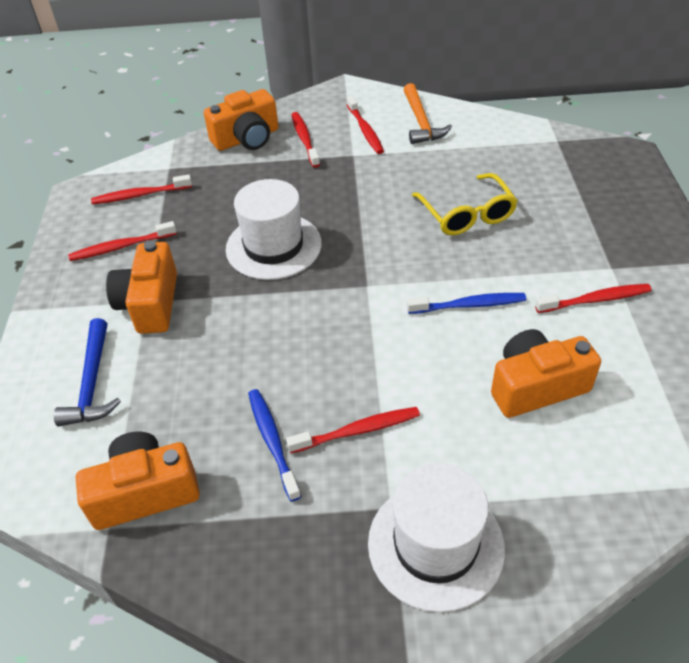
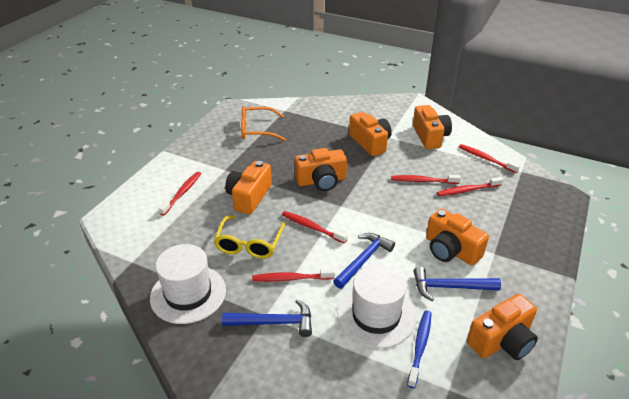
blue hammer: 1 -> 3
blue toothbrush: 2 -> 1
orange camera: 4 -> 6
orange glasses: 0 -> 1
orange hammer: 1 -> 0

